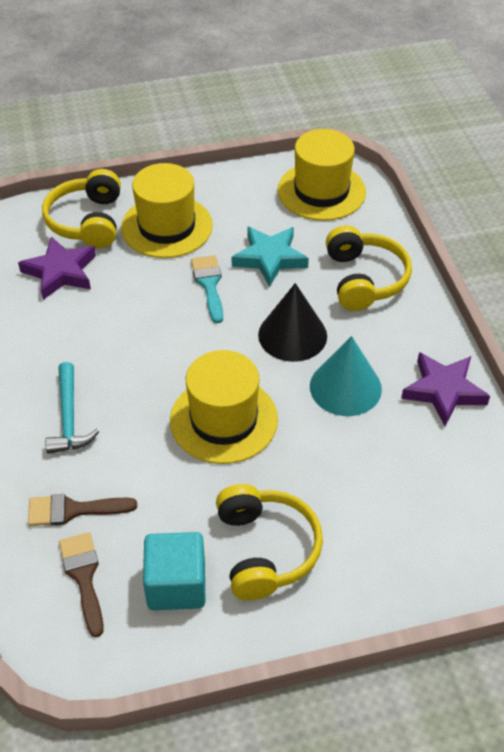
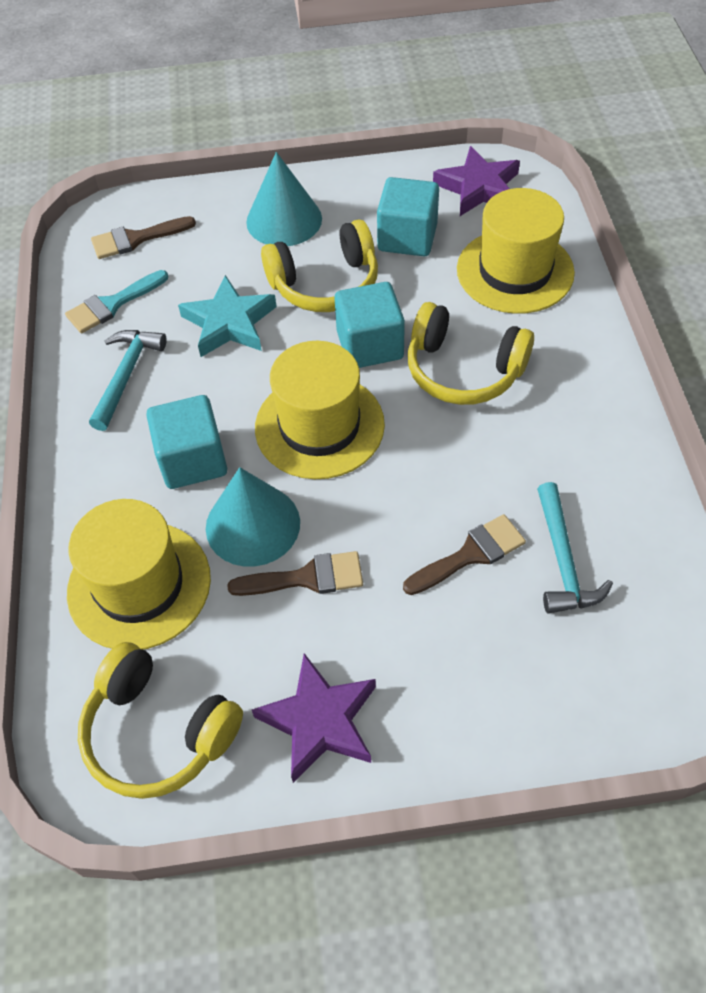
black cone: 1 -> 0
brown brush: 2 -> 3
turquoise cone: 1 -> 2
turquoise cube: 1 -> 3
turquoise hammer: 1 -> 2

